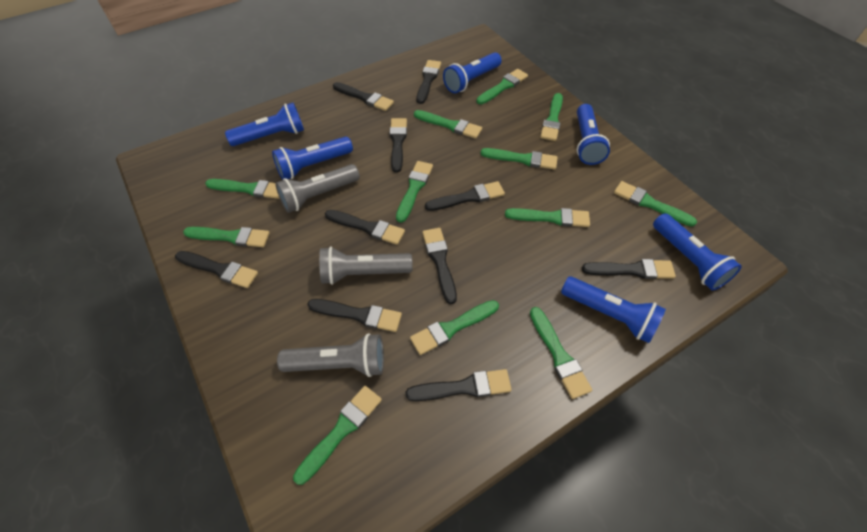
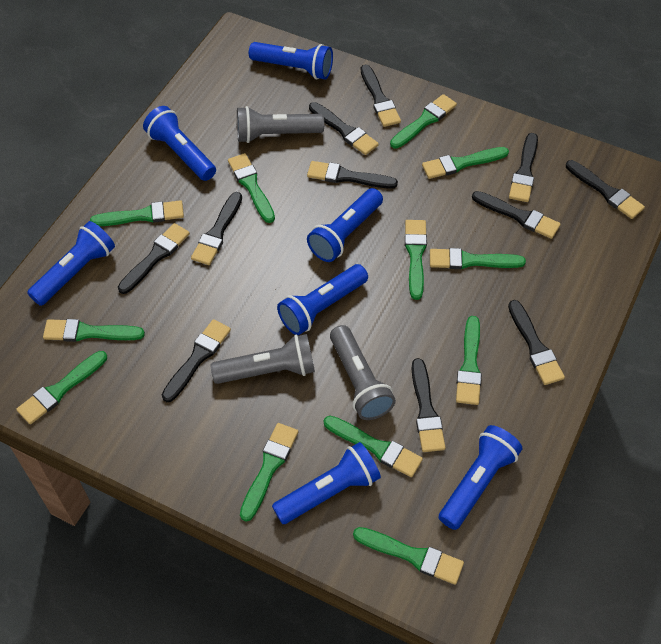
black brush: 10 -> 11
blue flashlight: 6 -> 7

